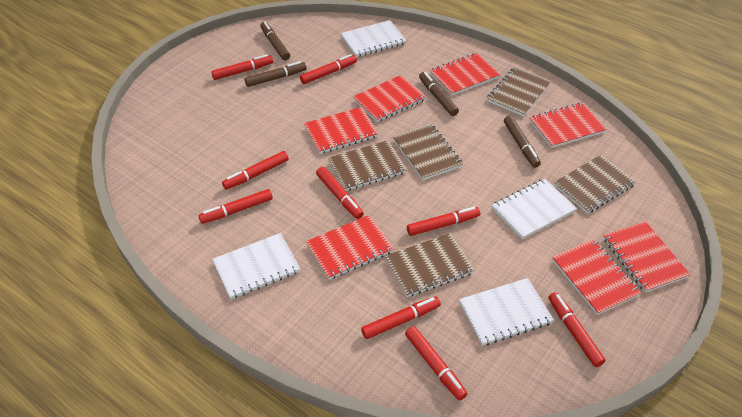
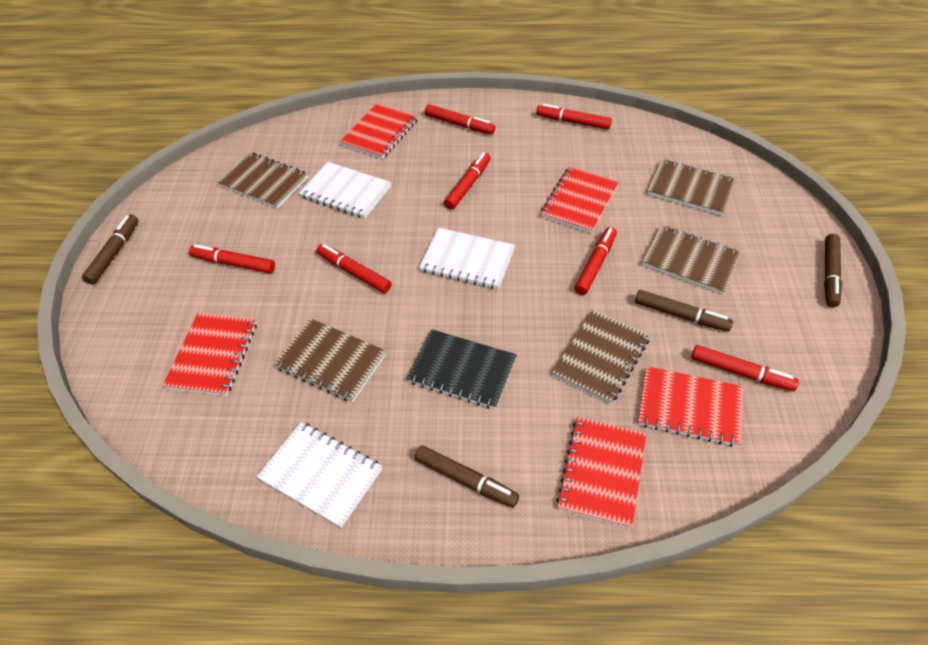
black notebook: 0 -> 1
red marker: 9 -> 7
red notebook: 7 -> 5
white notebook: 4 -> 3

